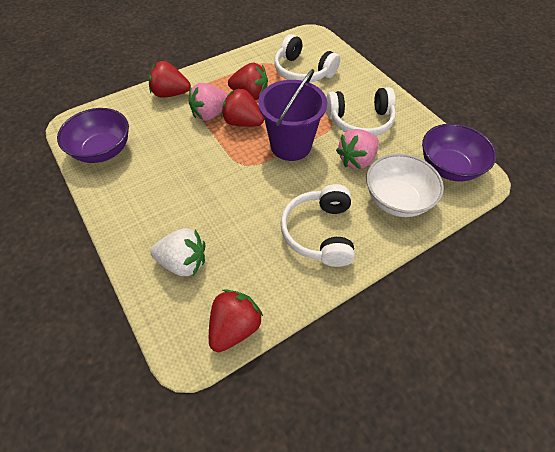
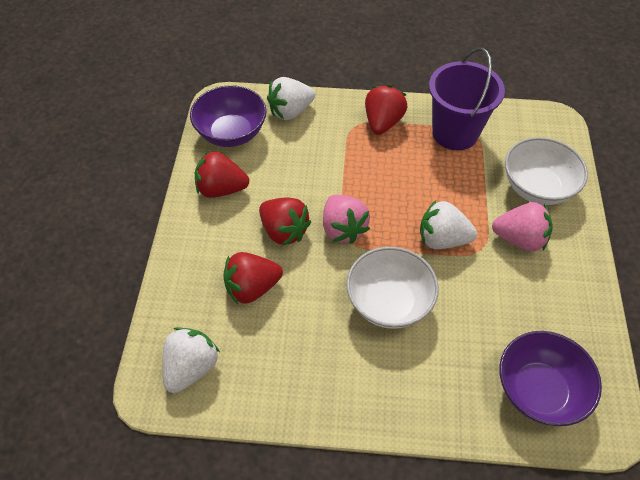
white bowl: 1 -> 2
white headphones: 3 -> 0
white strawberry: 1 -> 3

